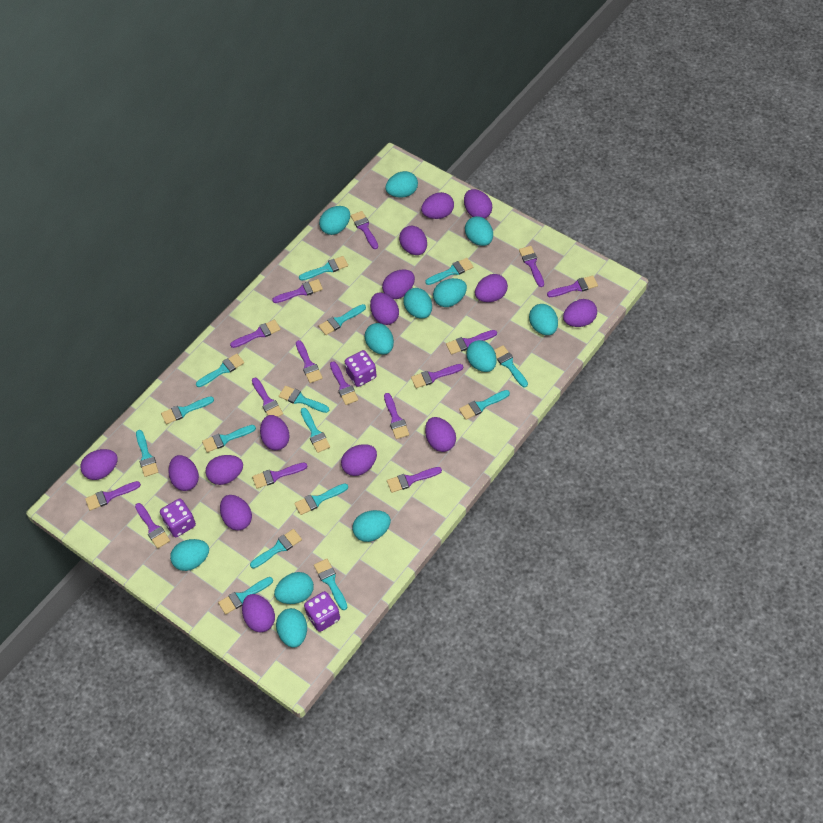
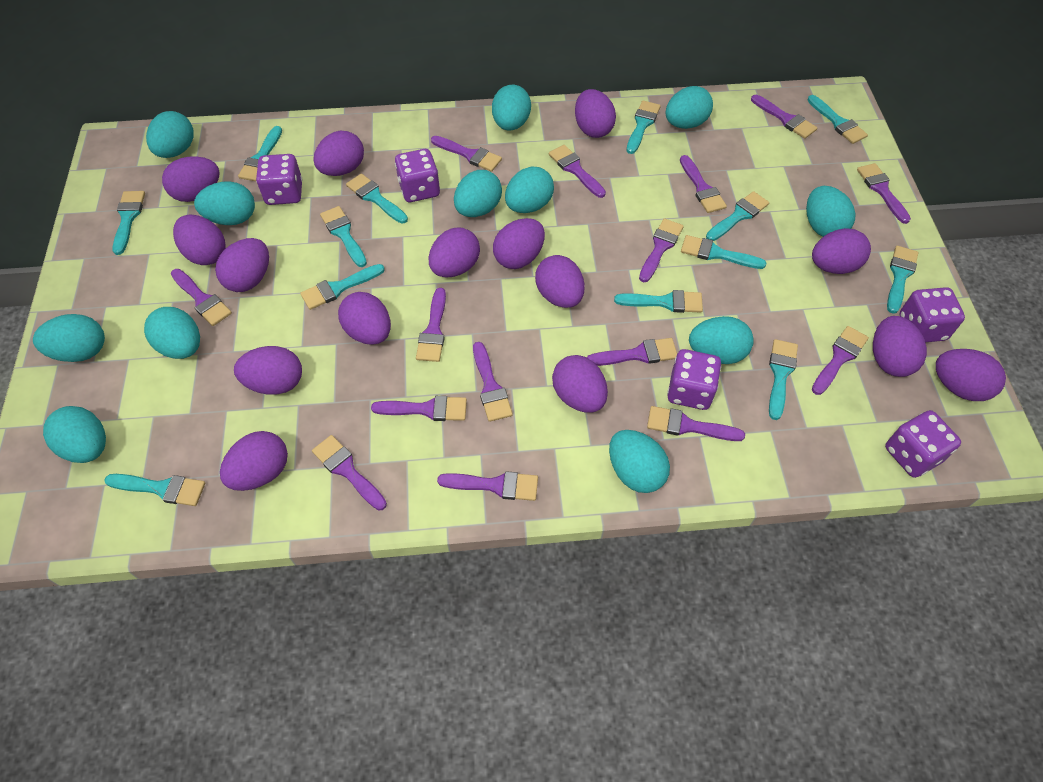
purple dice: 3 -> 5
turquoise brush: 15 -> 13

